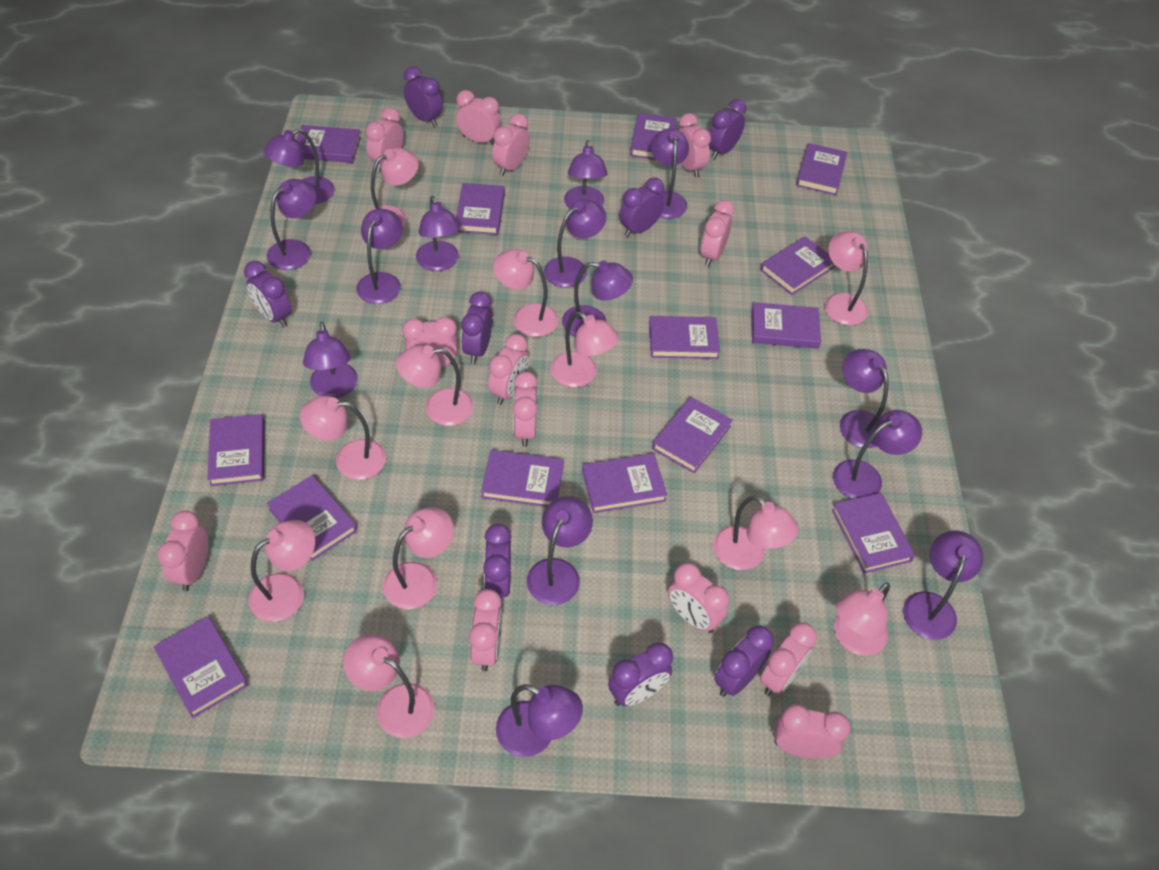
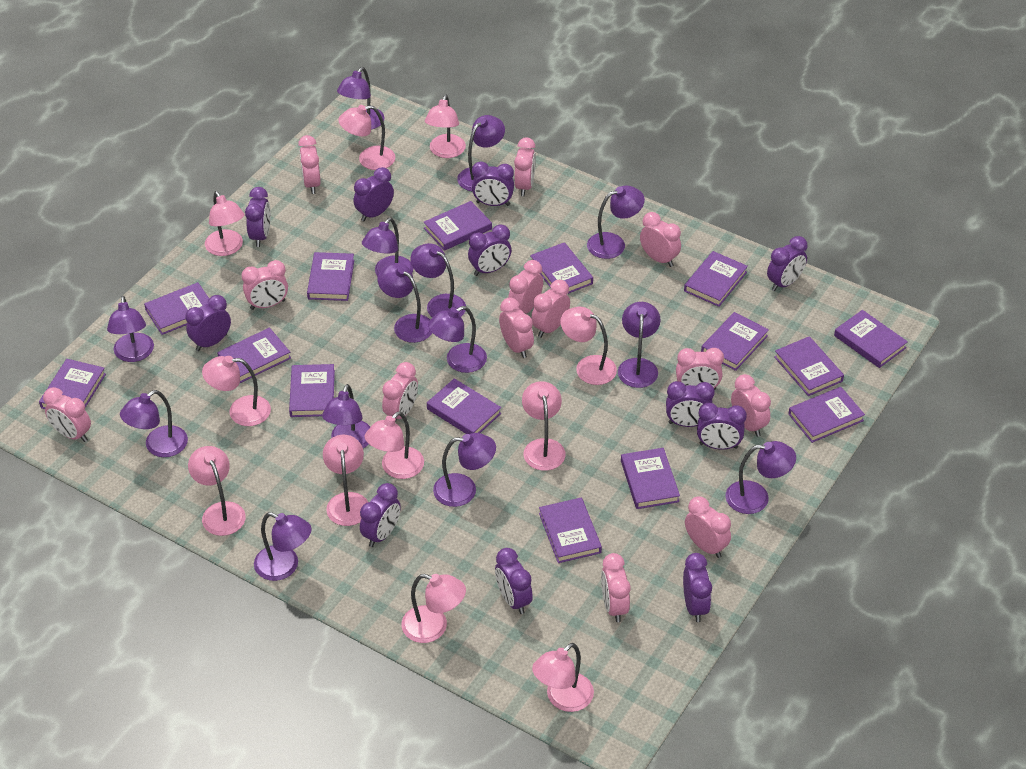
purple book: 14 -> 15
purple clock: 8 -> 11

